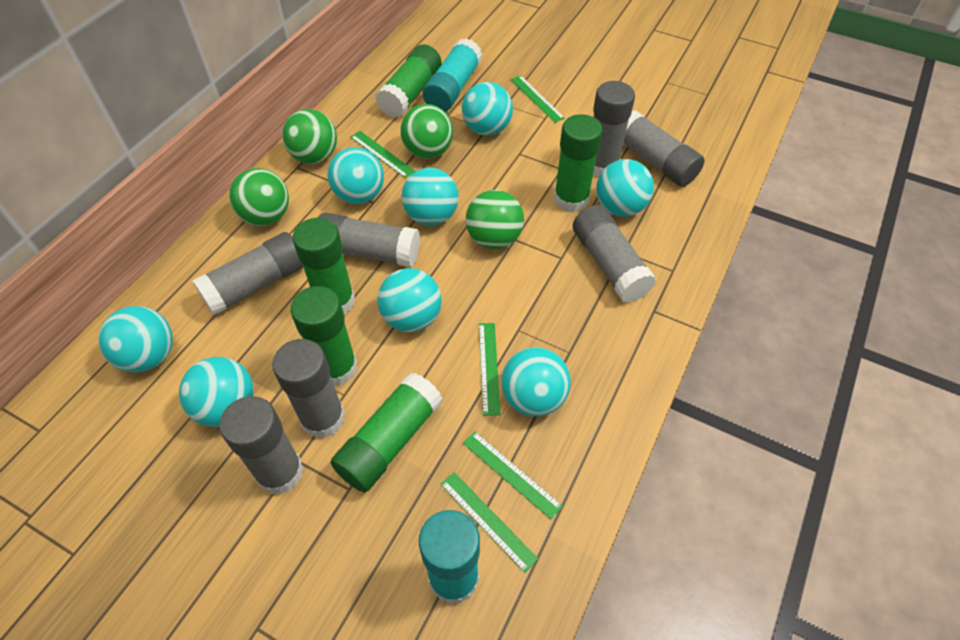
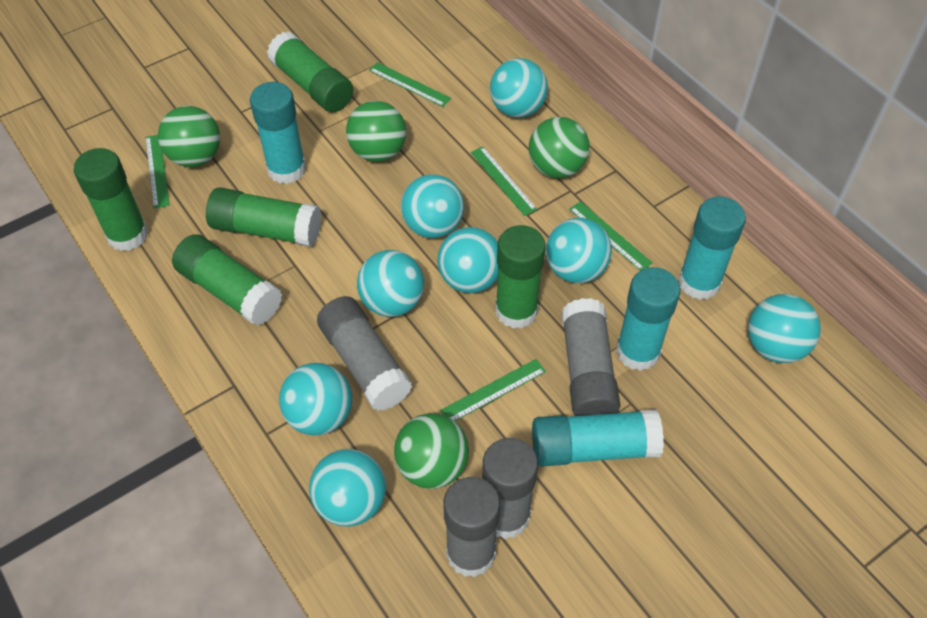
grey glue stick: 7 -> 4
turquoise glue stick: 2 -> 4

